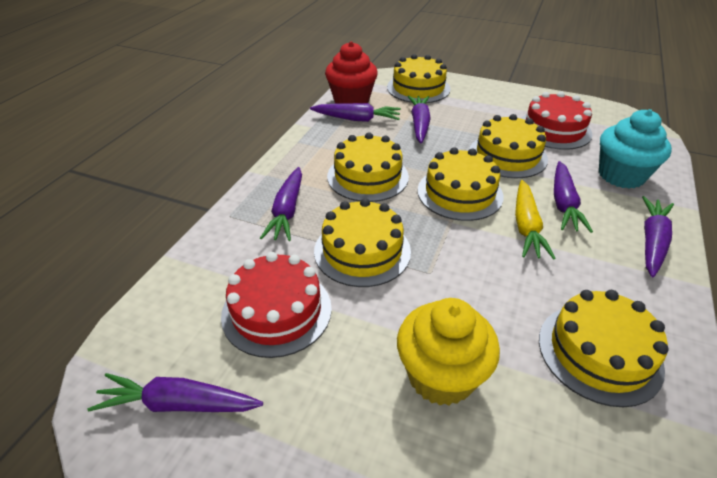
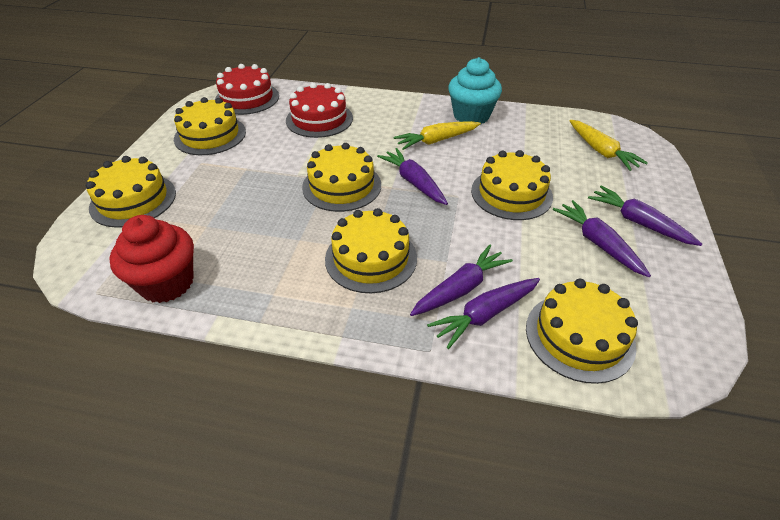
purple carrot: 6 -> 5
yellow carrot: 1 -> 2
yellow cupcake: 1 -> 0

